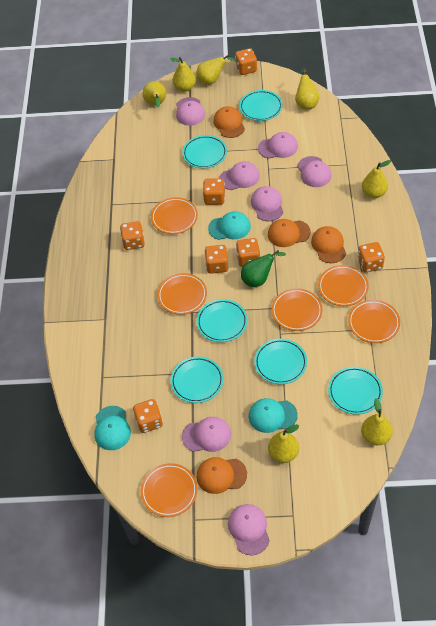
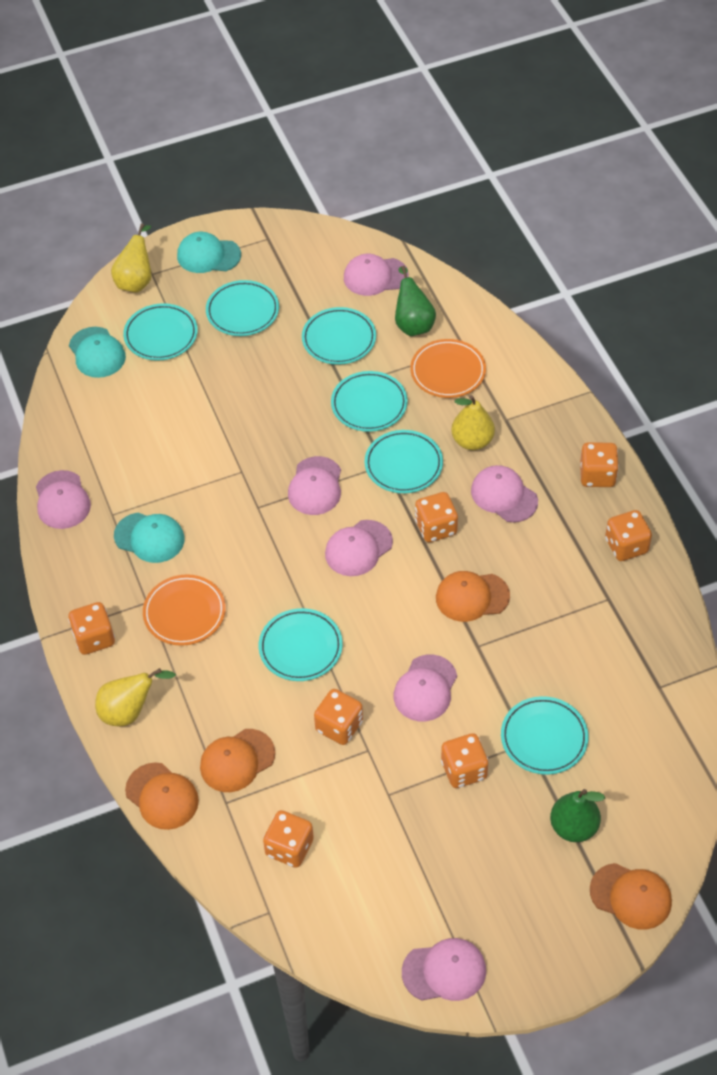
green pear: 1 -> 2
orange plate: 6 -> 2
turquoise plate: 6 -> 7
yellow pear: 7 -> 3

